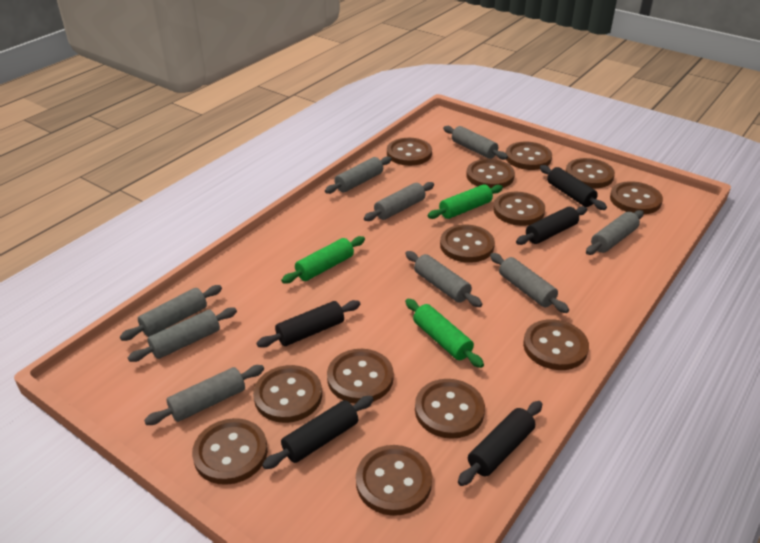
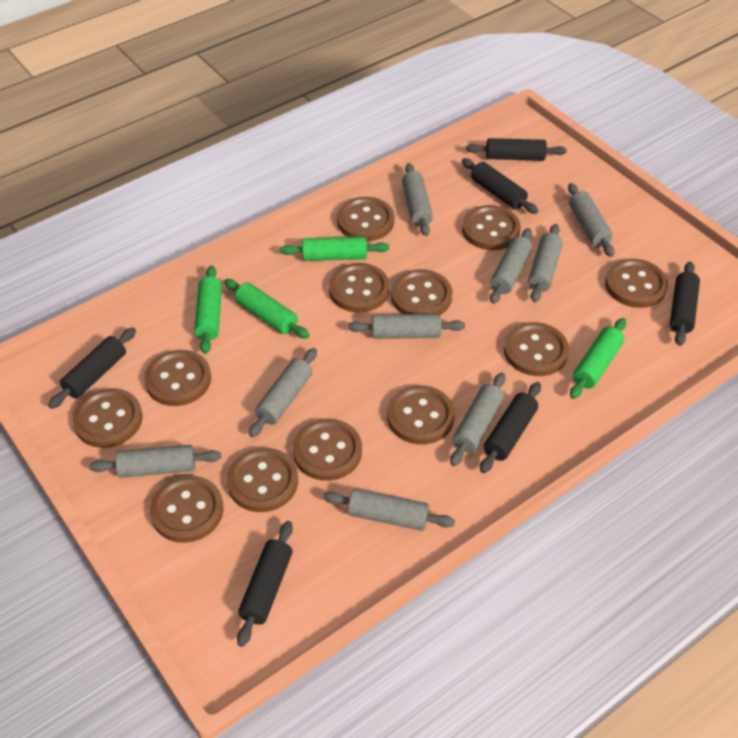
black rolling pin: 5 -> 6
brown button: 13 -> 12
green rolling pin: 3 -> 4

